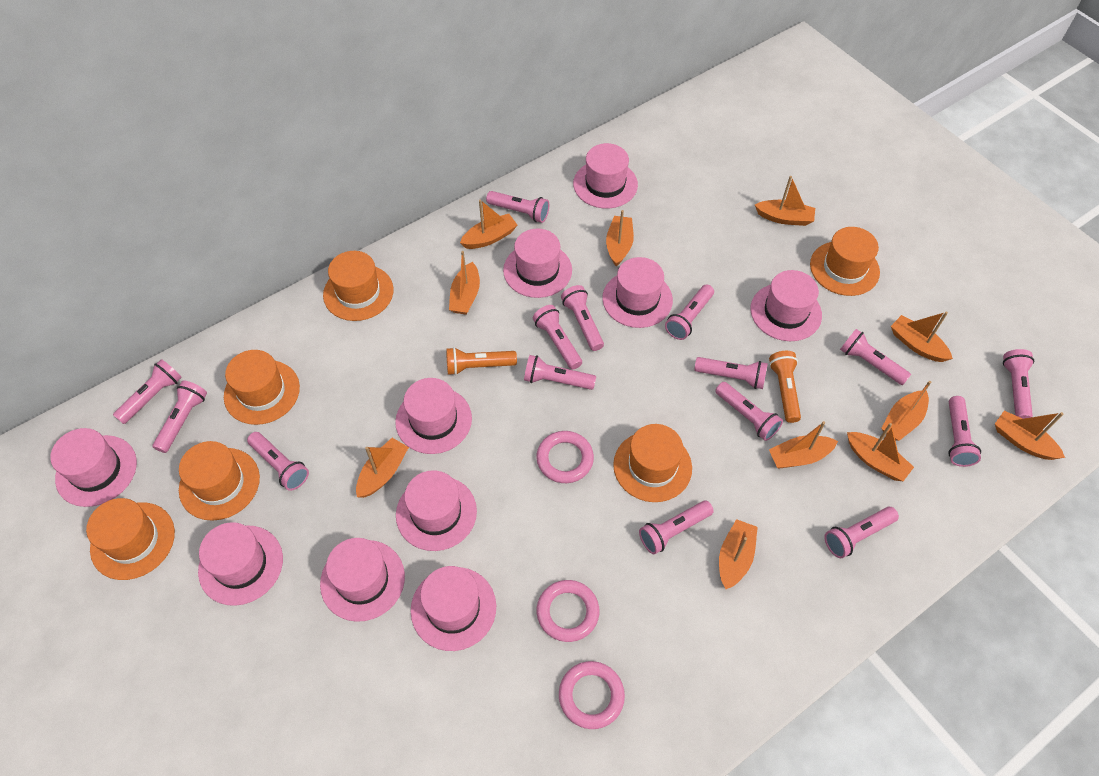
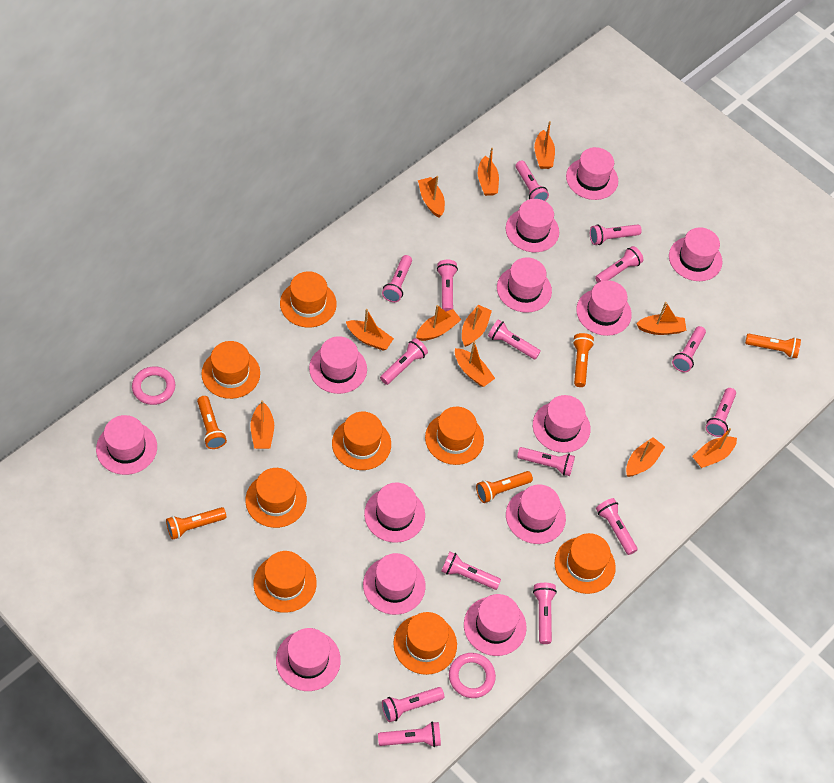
orange flashlight: 2 -> 5
orange hat: 6 -> 8
pink hat: 10 -> 13
pink ring: 3 -> 2

